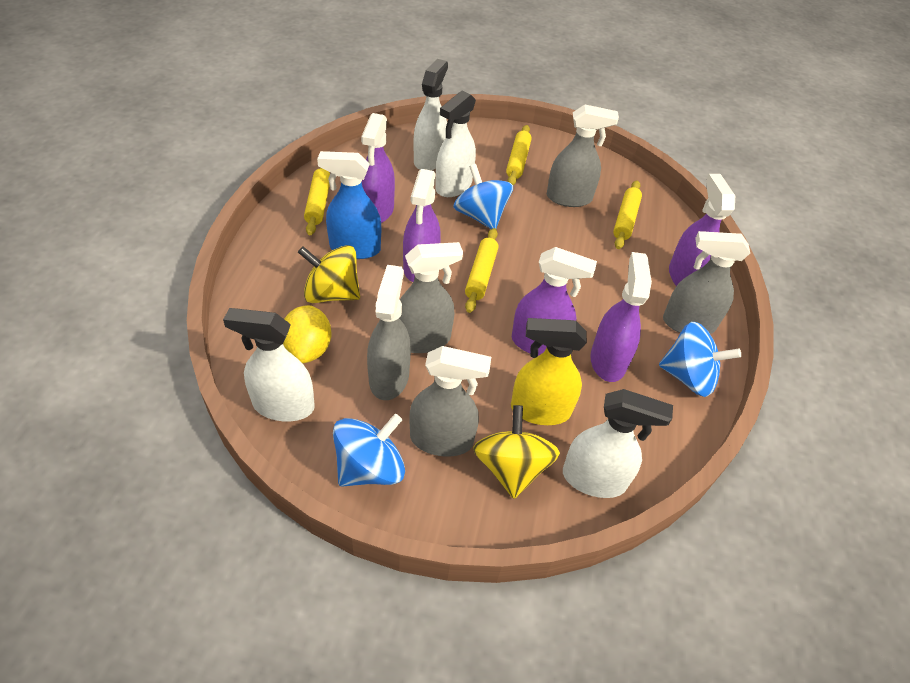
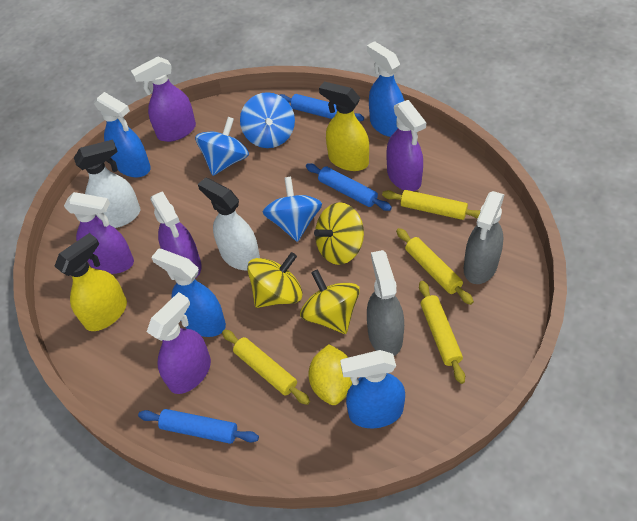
blue rolling pin: 0 -> 3
blue spray bottle: 1 -> 4
grey spray bottle: 5 -> 2
white spray bottle: 4 -> 2
yellow spinning top: 2 -> 3
yellow spray bottle: 1 -> 2

